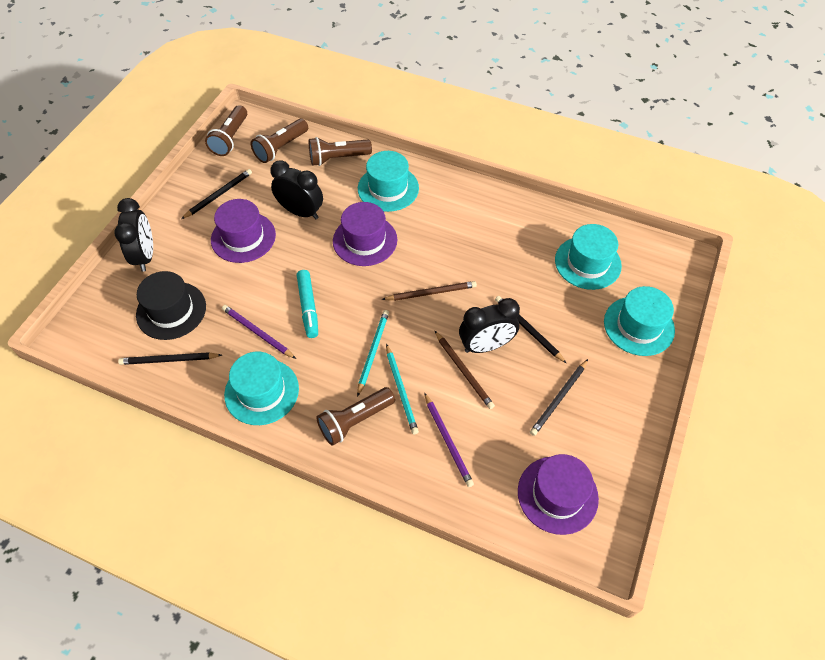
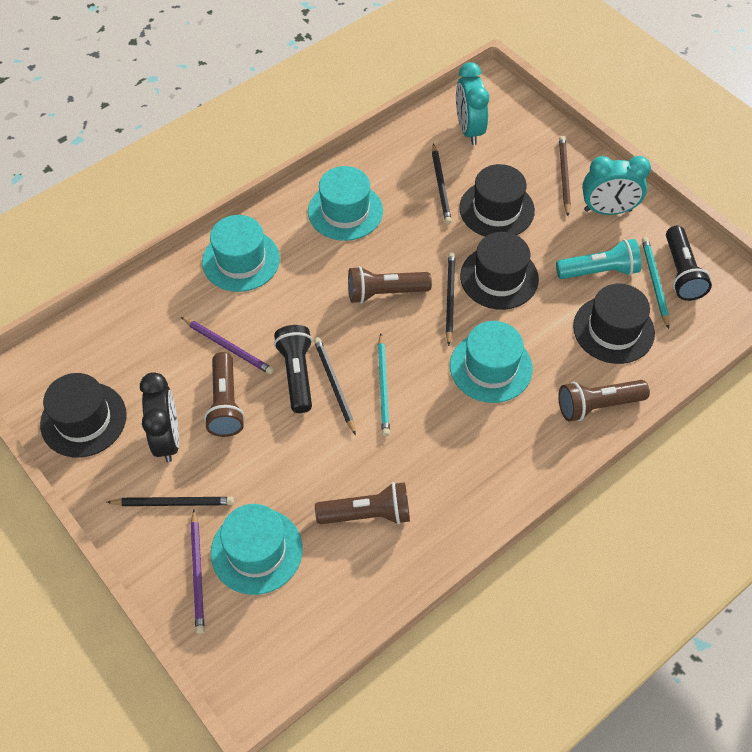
black clock: 3 -> 1
black flashlight: 0 -> 2
black hat: 1 -> 4
brown pencil: 2 -> 1
purple hat: 3 -> 0
turquoise clock: 0 -> 2
turquoise flashlight: 0 -> 1
turquoise marker: 1 -> 0

